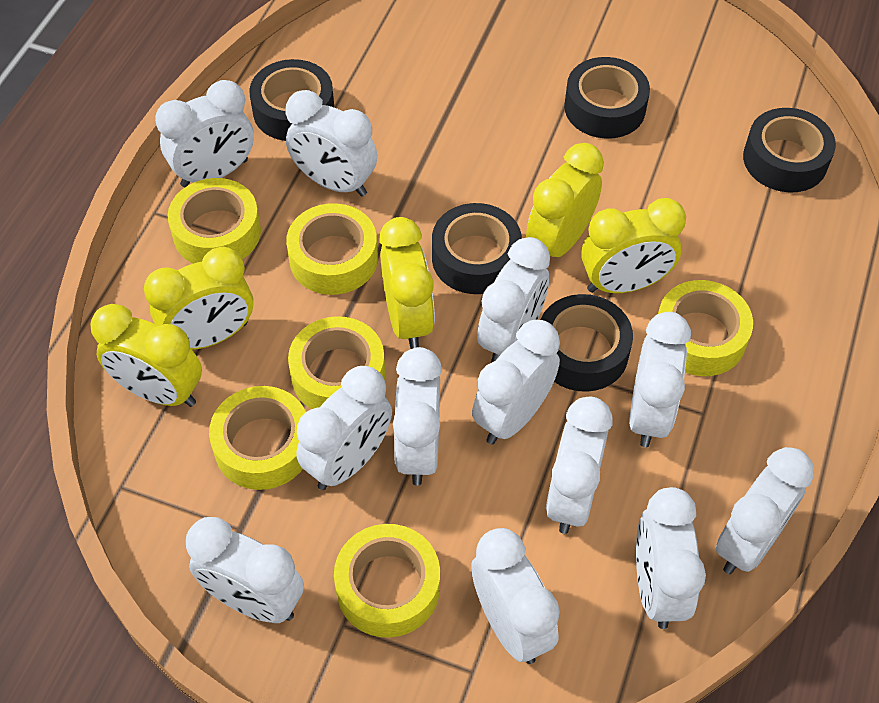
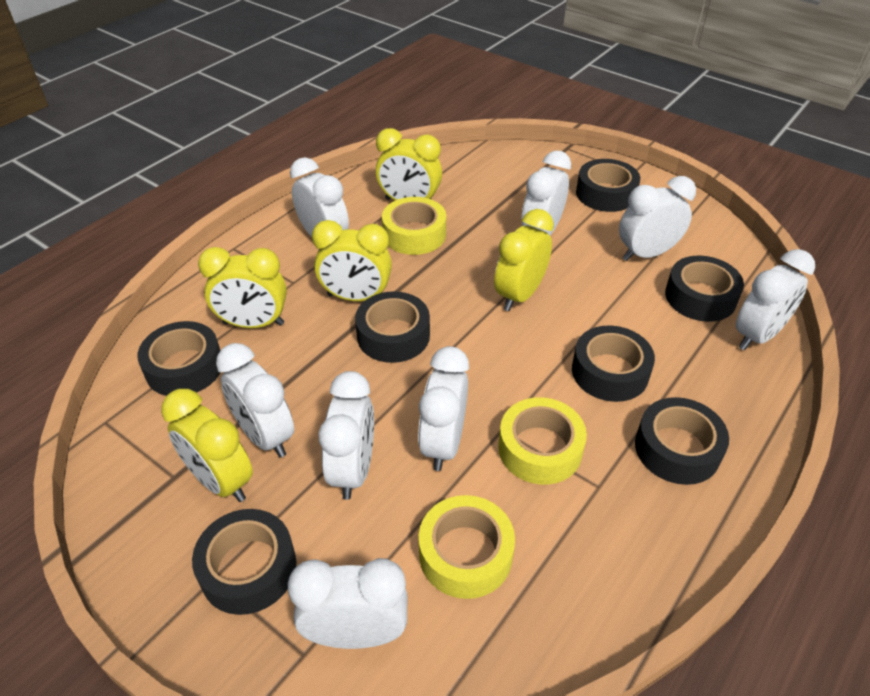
black tape: 5 -> 7
white clock: 12 -> 8
yellow tape: 6 -> 3

